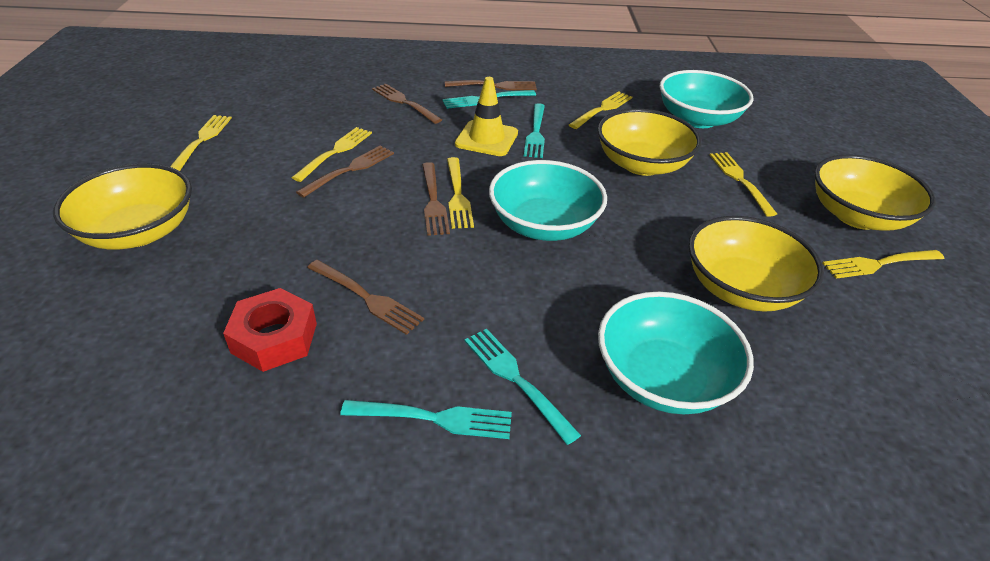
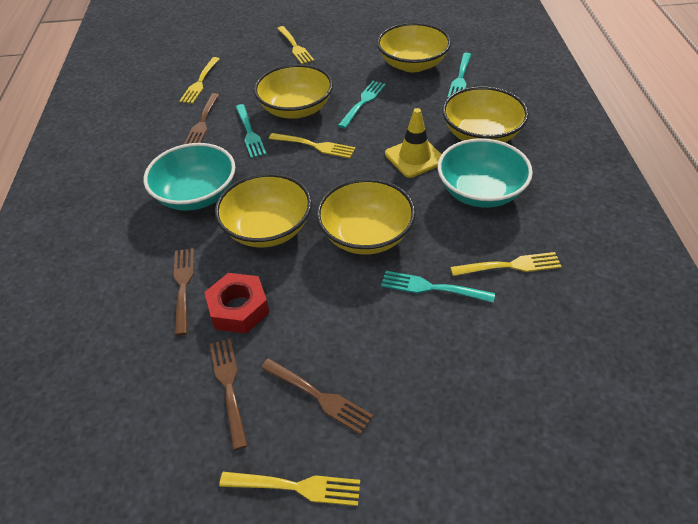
brown fork: 5 -> 4
turquoise bowl: 3 -> 2
yellow bowl: 4 -> 5
yellow fork: 6 -> 5

